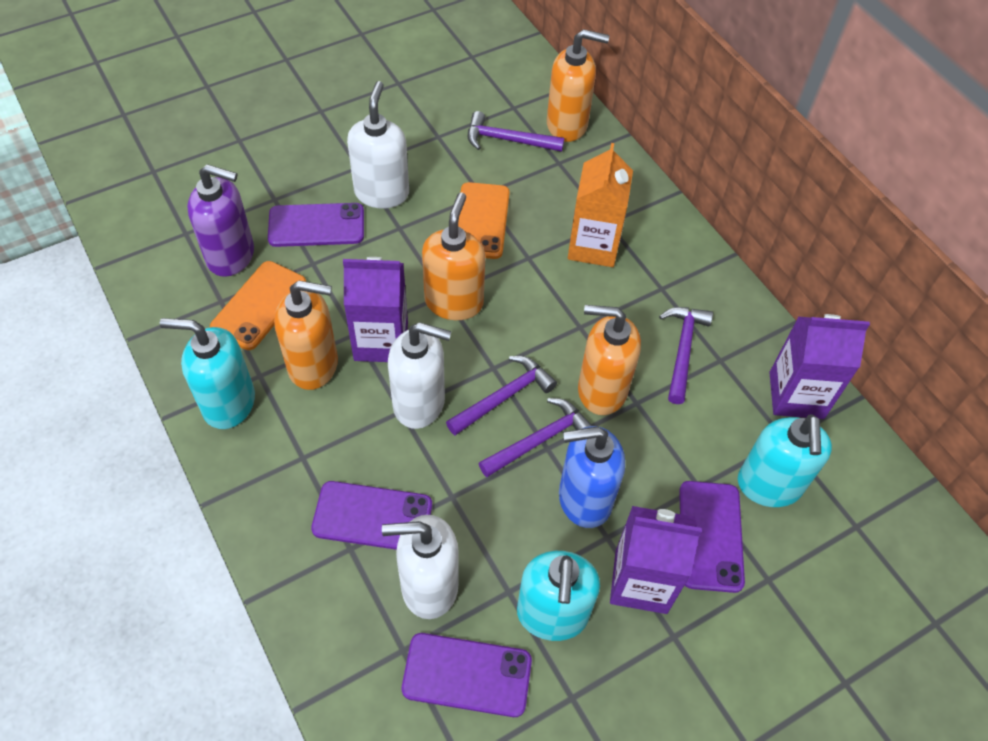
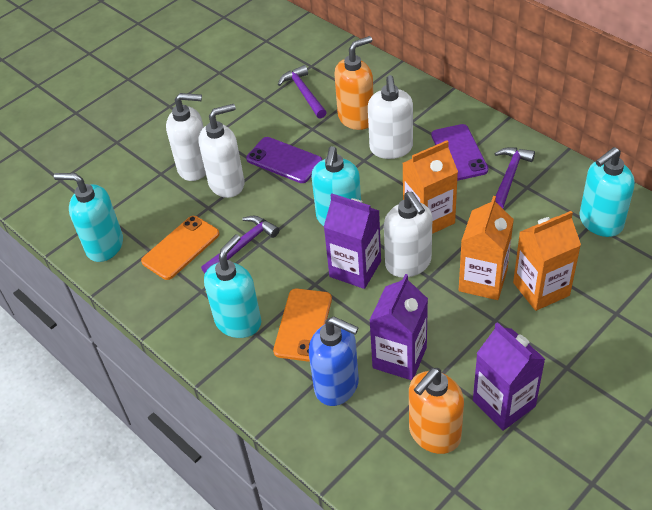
orange carton: 1 -> 3
orange soap dispenser: 4 -> 2
purple hammer: 4 -> 3
purple phone: 4 -> 2
purple soap dispenser: 1 -> 0
turquoise soap dispenser: 3 -> 4
white soap dispenser: 3 -> 4

